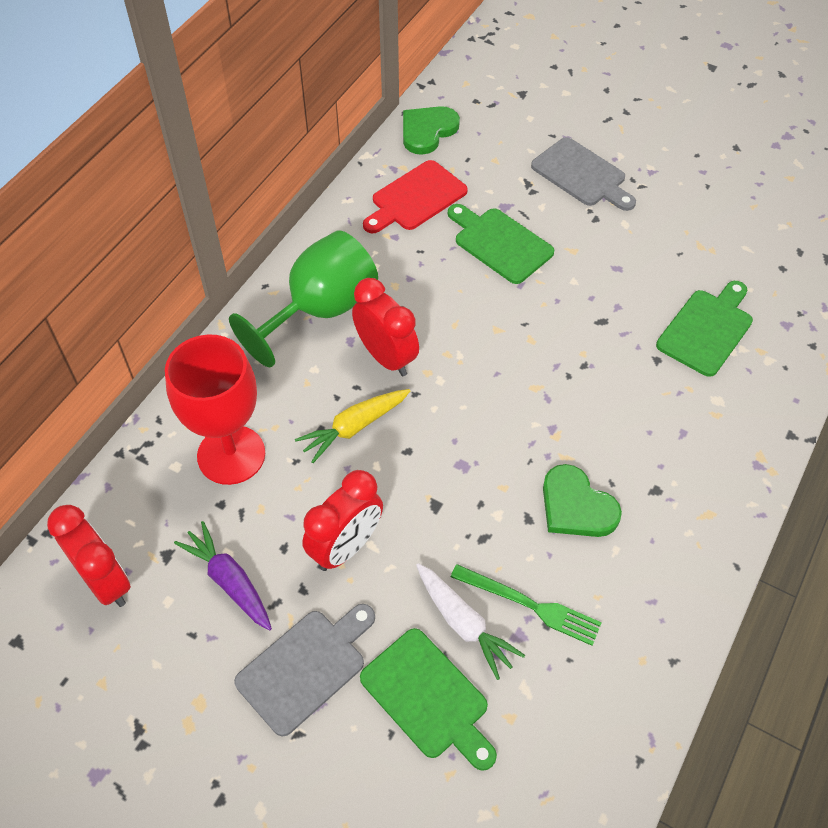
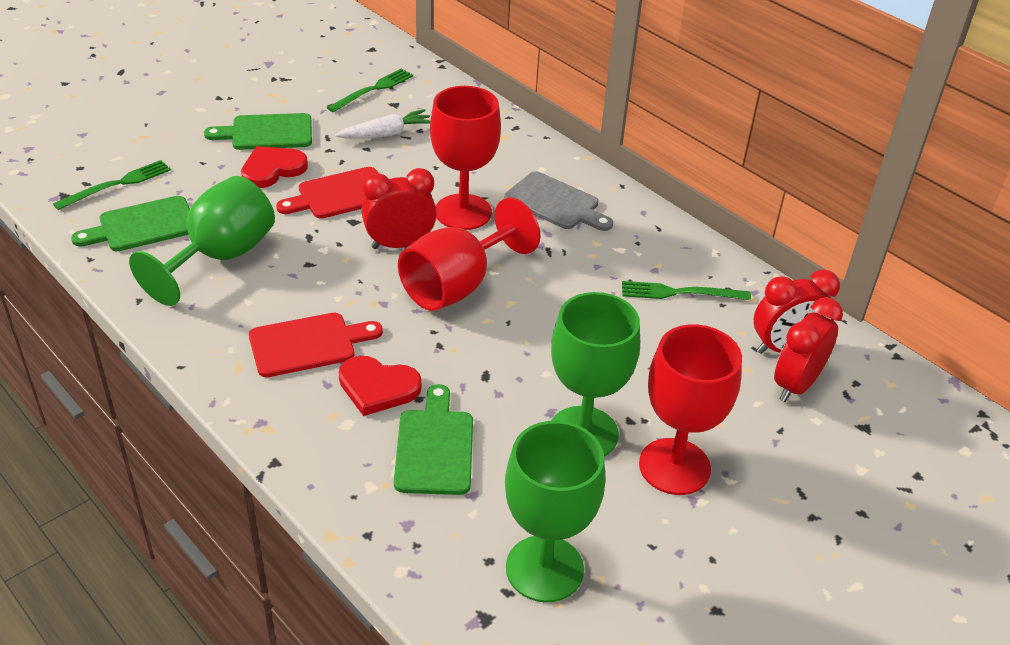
green fork: 1 -> 3
green goblet: 1 -> 3
green heart: 2 -> 0
grey cutting board: 2 -> 1
purple carrot: 1 -> 0
red cutting board: 1 -> 2
red goblet: 1 -> 3
red heart: 0 -> 2
yellow carrot: 1 -> 0

